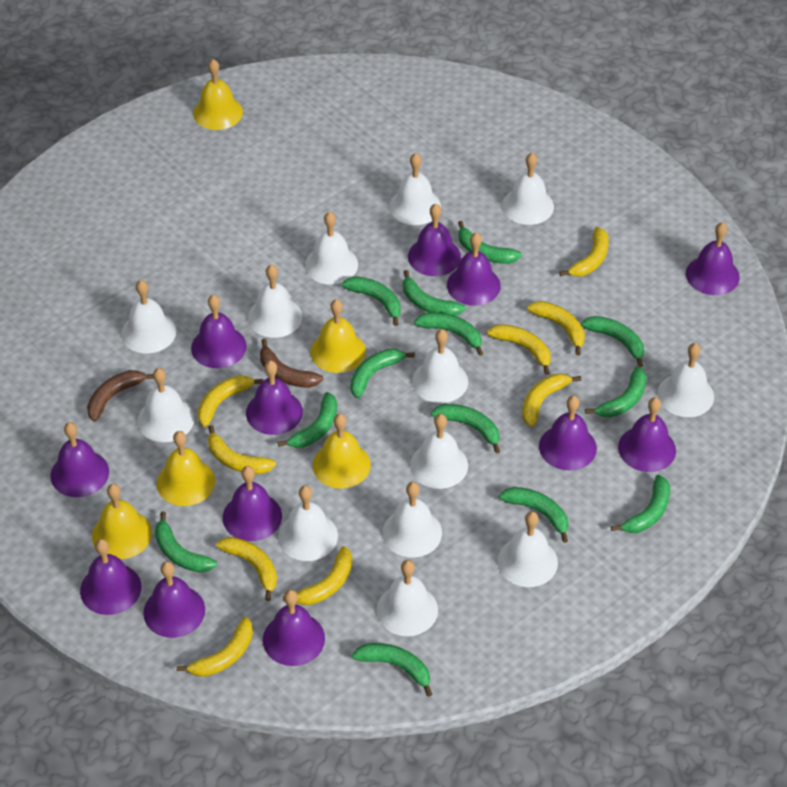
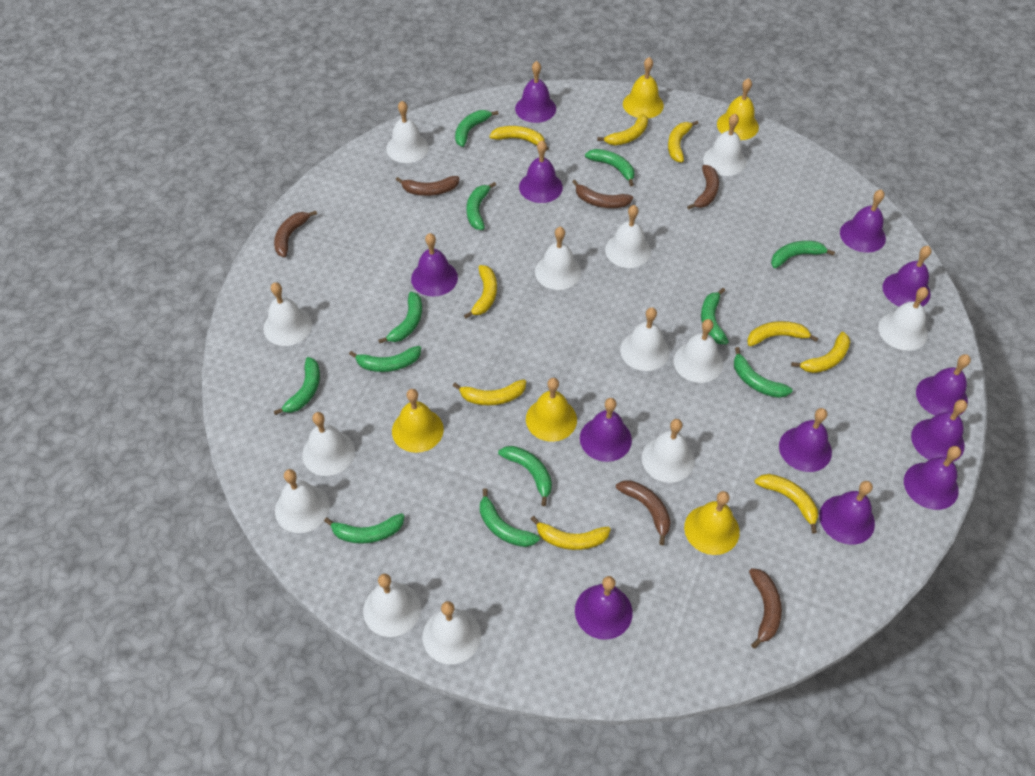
brown banana: 2 -> 6
green banana: 13 -> 12

